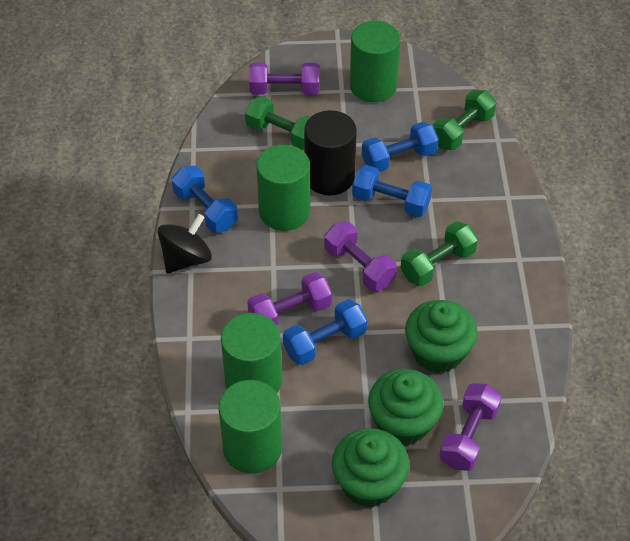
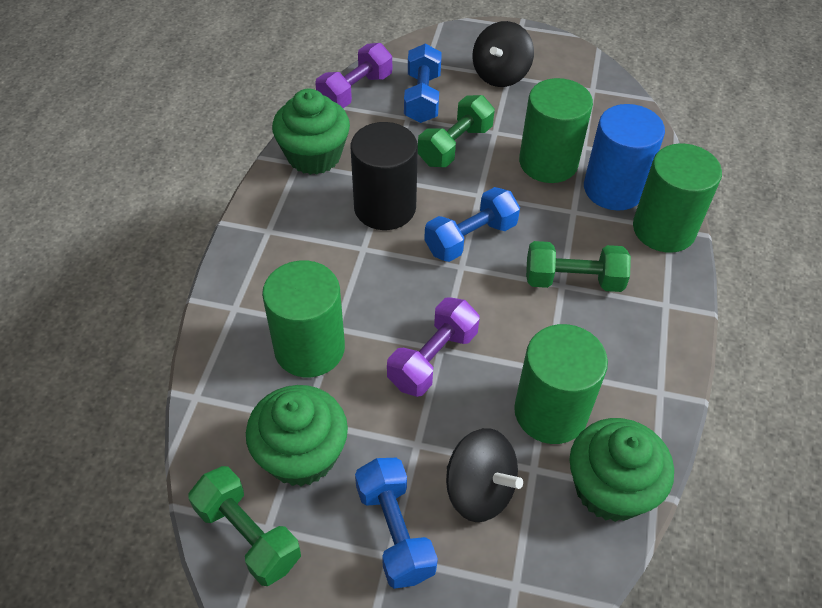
black spinning top: 1 -> 2
blue cylinder: 0 -> 1
blue dumbbell: 4 -> 3
purple dumbbell: 4 -> 2

